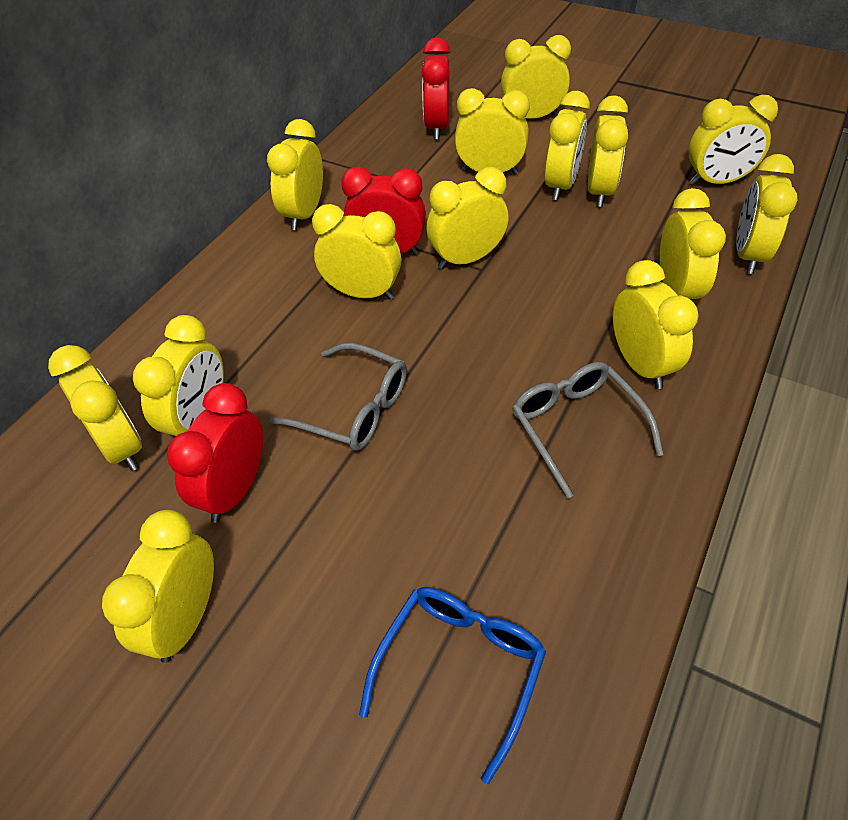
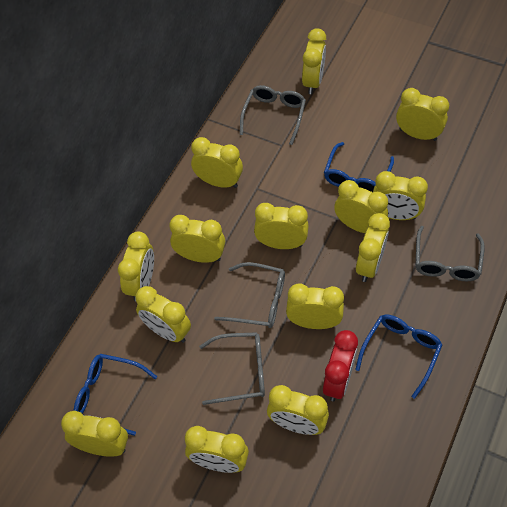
blue glasses: 1 -> 3
grey glasses: 2 -> 4
red clock: 3 -> 1

